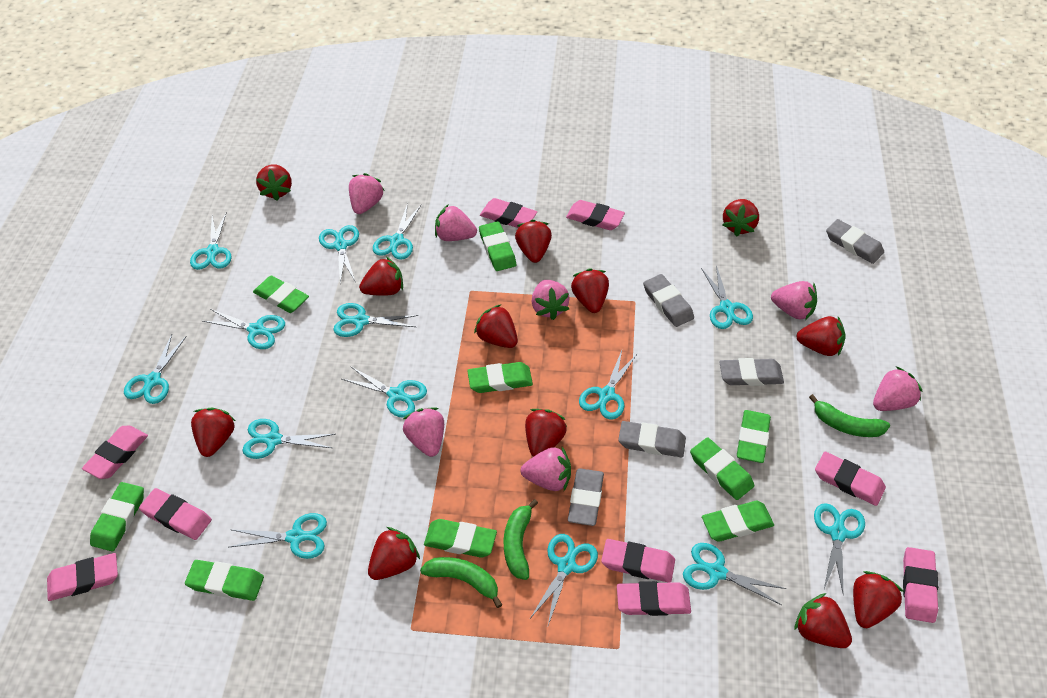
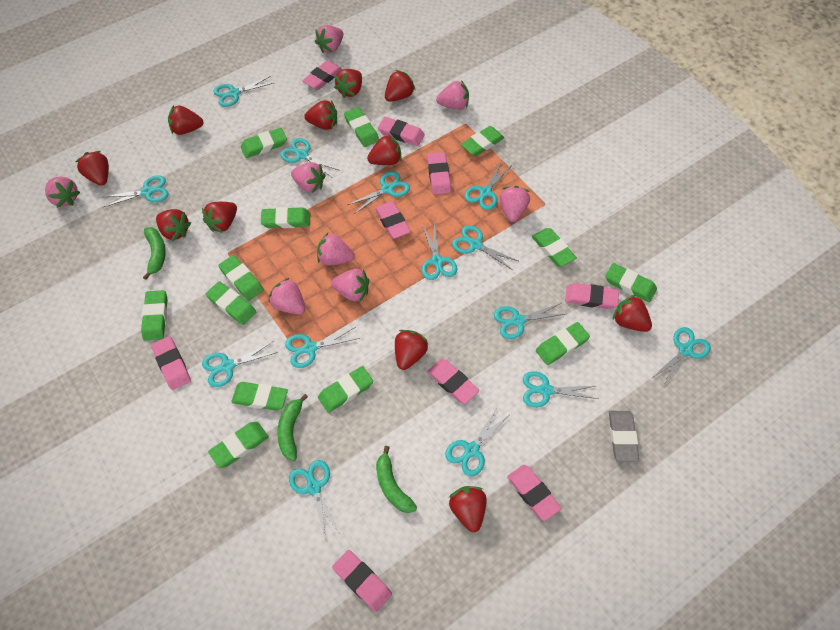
green eraser: 9 -> 13
grey eraser: 5 -> 1
pink strawberry: 7 -> 8
red strawberry: 12 -> 11

